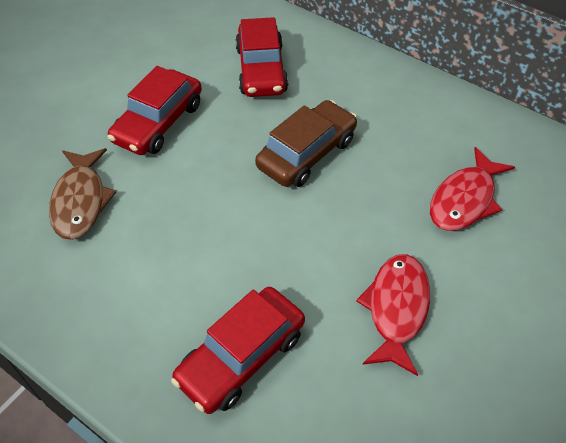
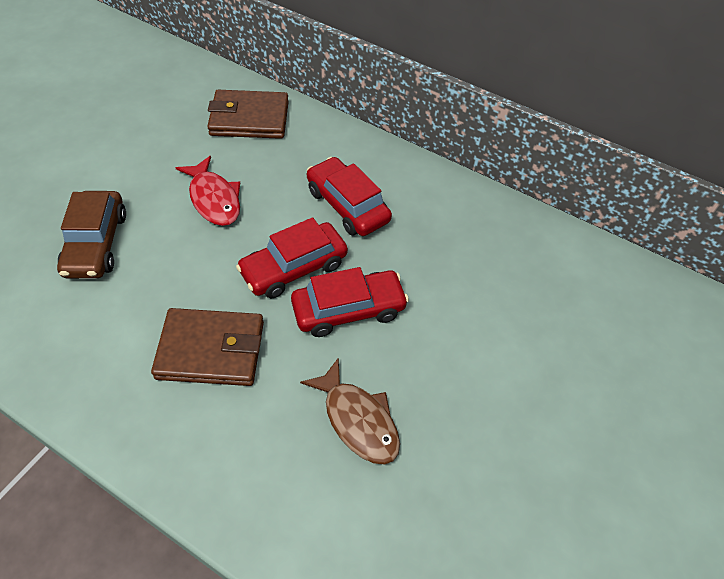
brown wallet: 0 -> 2
red fish: 2 -> 1

